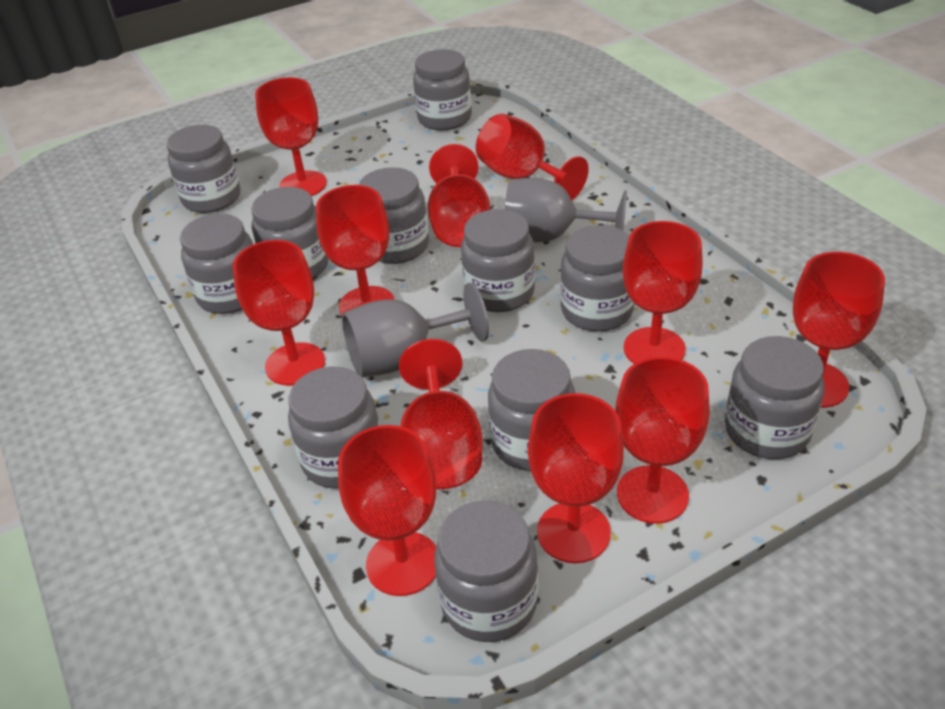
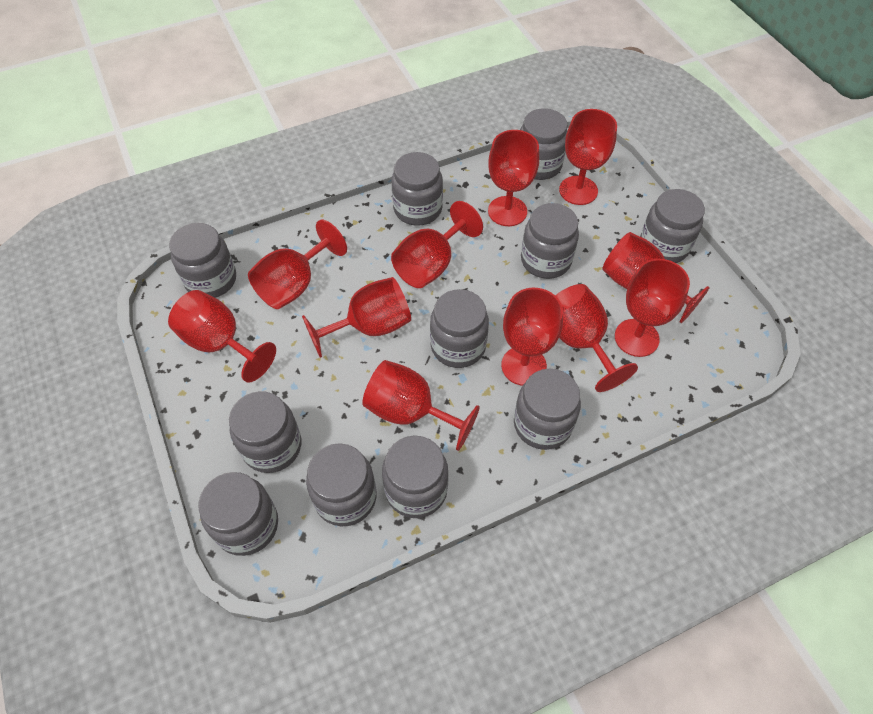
grey goblet: 2 -> 0

